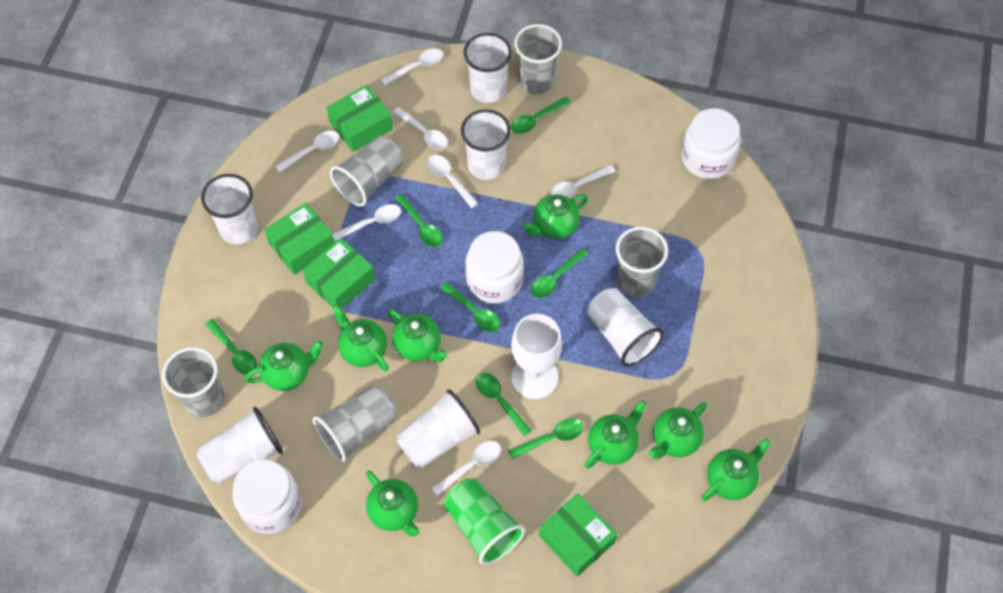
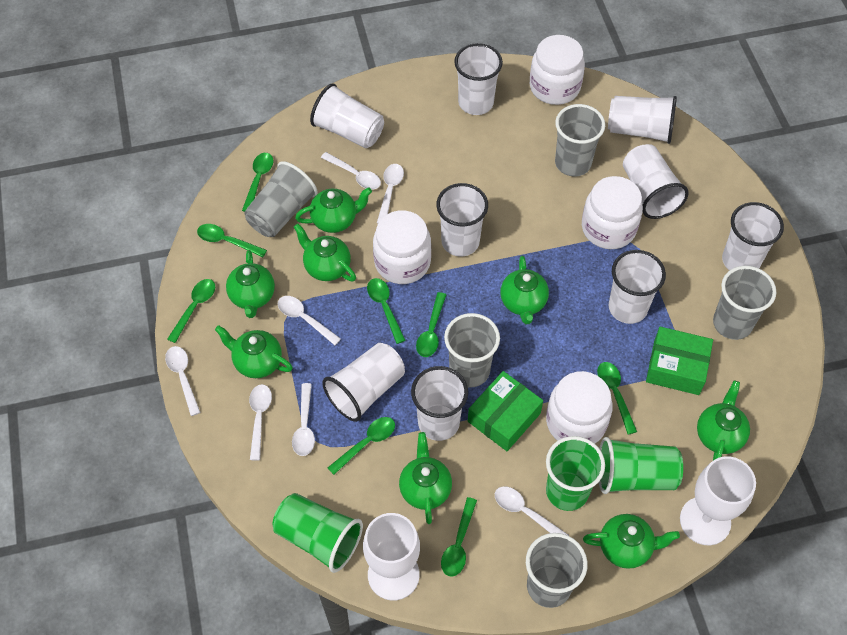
green box: 4 -> 2
green cup: 1 -> 3
green spoon: 7 -> 8
white cup: 6 -> 9
white goblet: 1 -> 2
white jar: 3 -> 4

